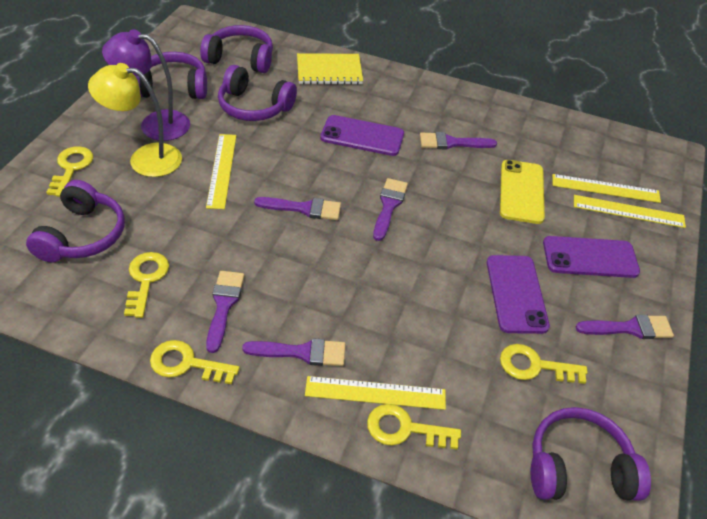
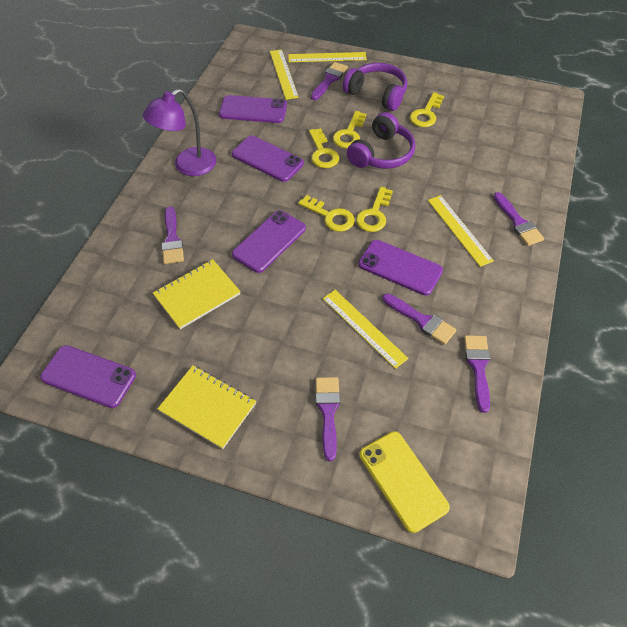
purple headphones: 5 -> 2
purple phone: 3 -> 5
yellow lamp: 1 -> 0
yellow notebook: 1 -> 2

